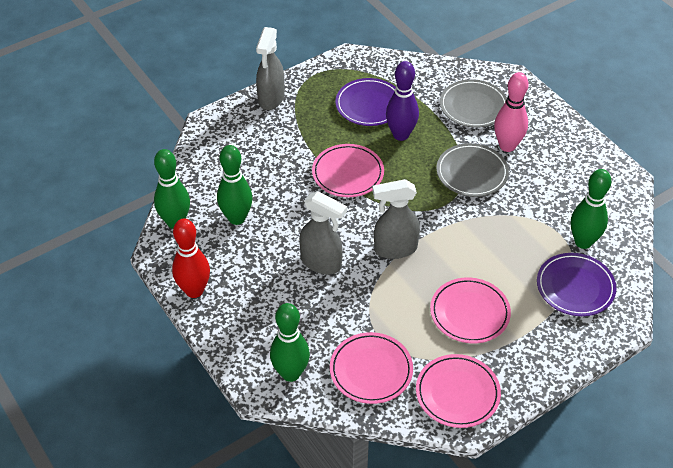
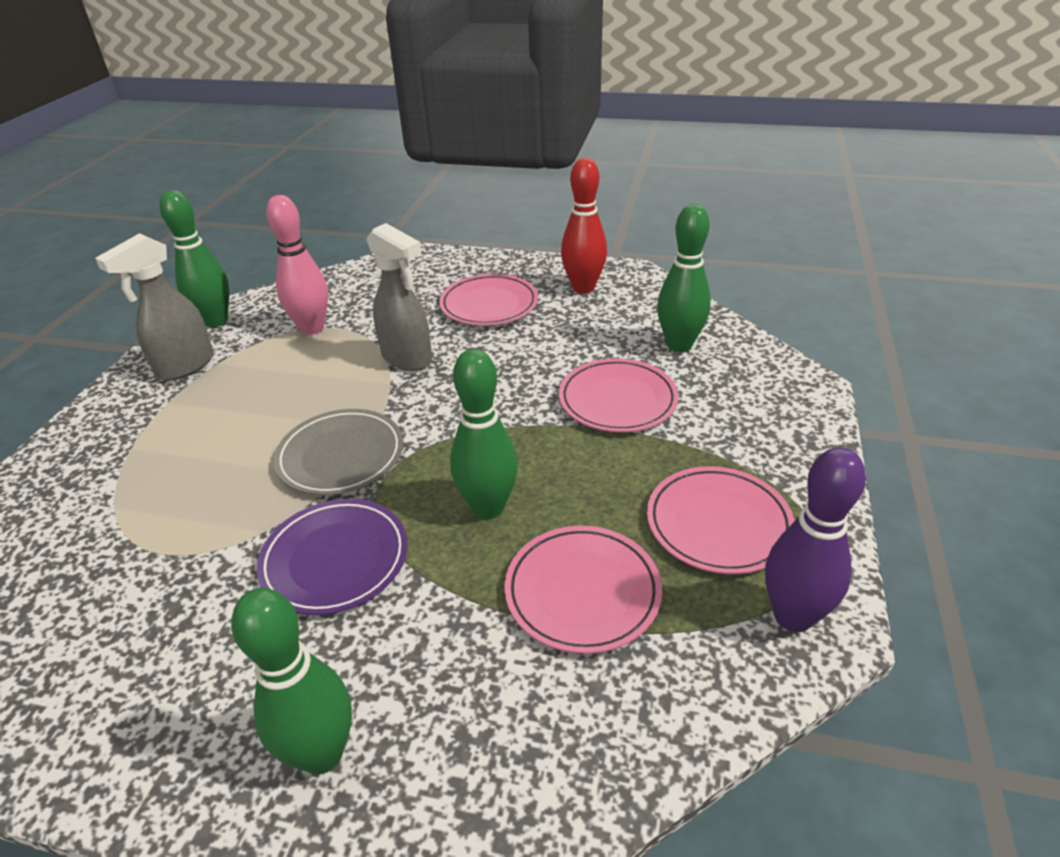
grey plate: 2 -> 1
grey spray bottle: 3 -> 2
purple plate: 2 -> 1

